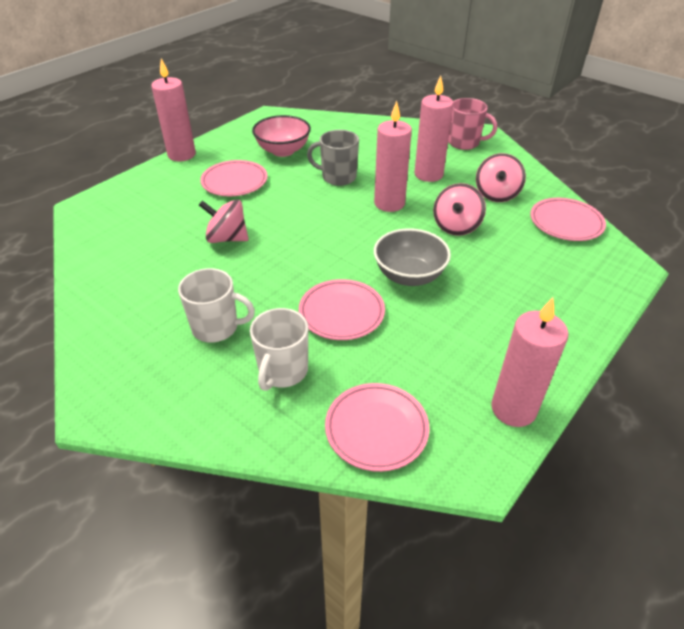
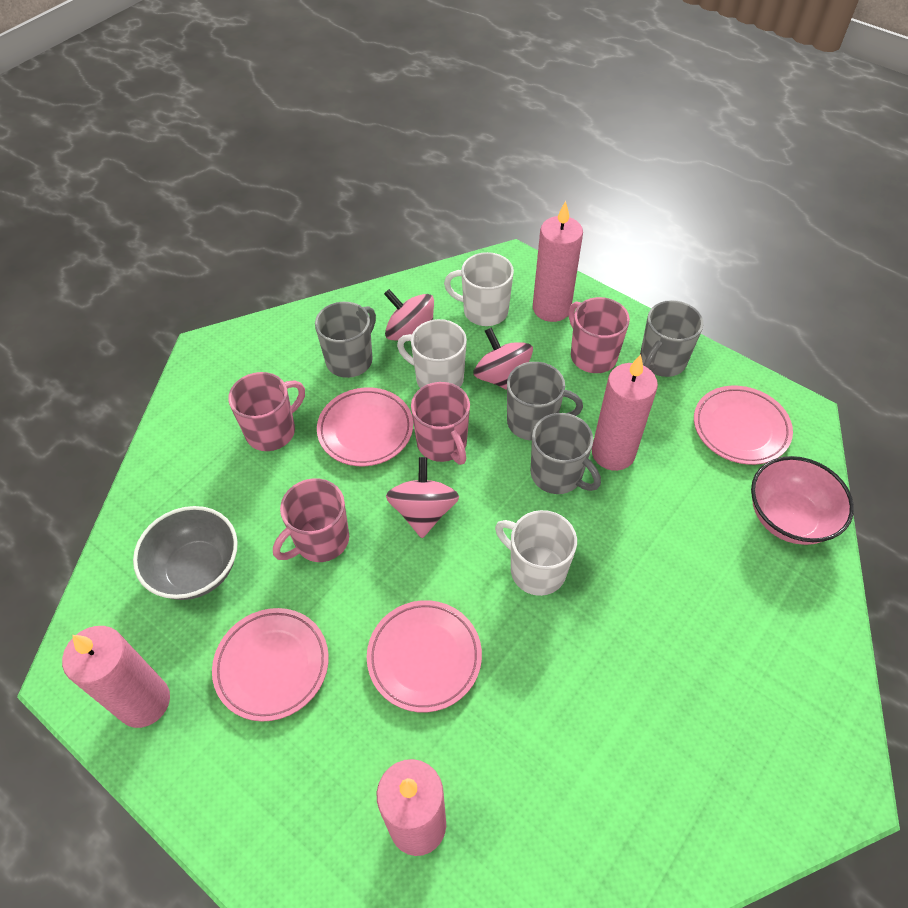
grey mug: 1 -> 4
pink mug: 1 -> 4
white mug: 2 -> 3

